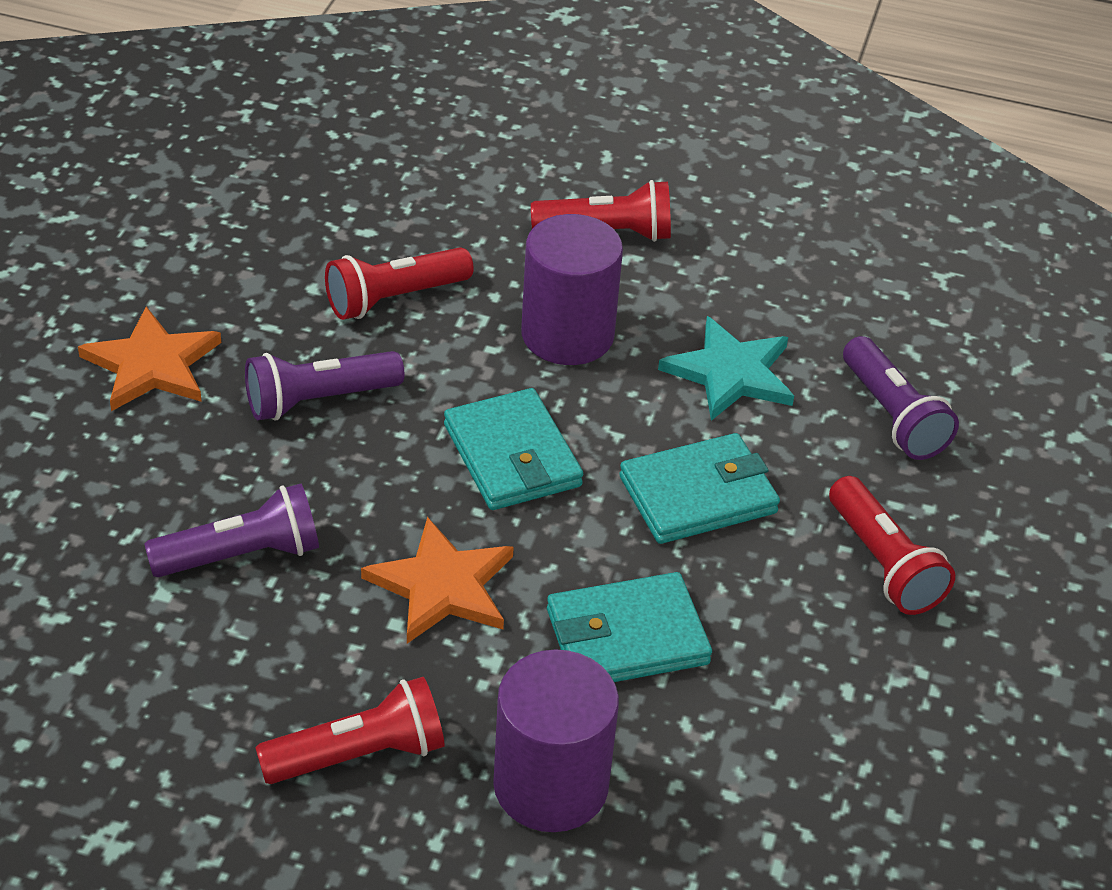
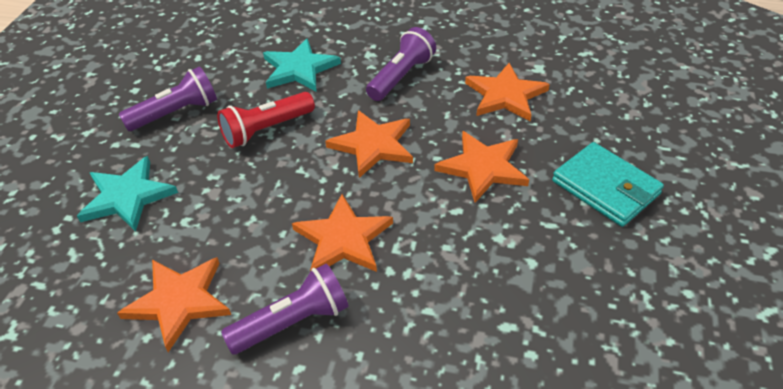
orange star: 2 -> 5
purple cylinder: 2 -> 0
red flashlight: 4 -> 1
turquoise star: 1 -> 2
turquoise wallet: 3 -> 1

